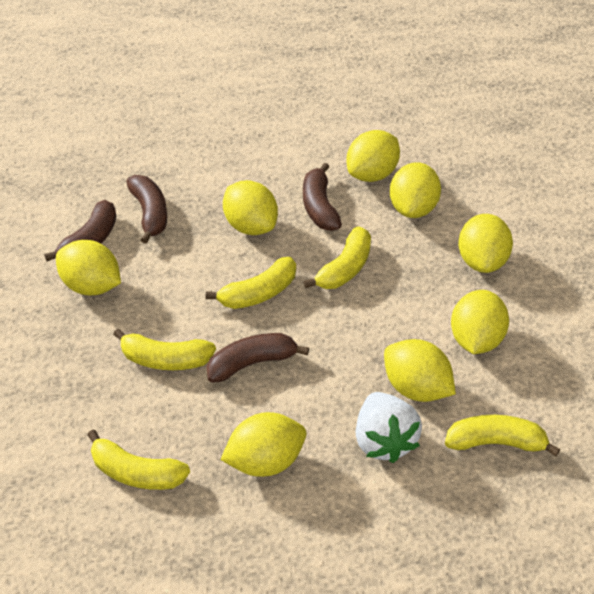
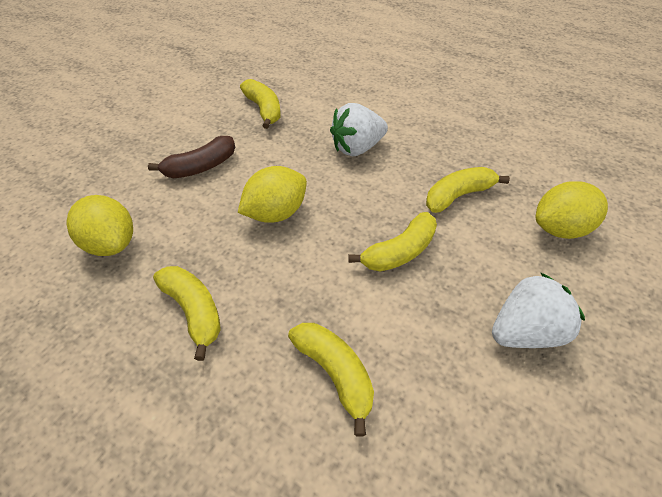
brown banana: 4 -> 1
white strawberry: 1 -> 2
yellow lemon: 8 -> 3

